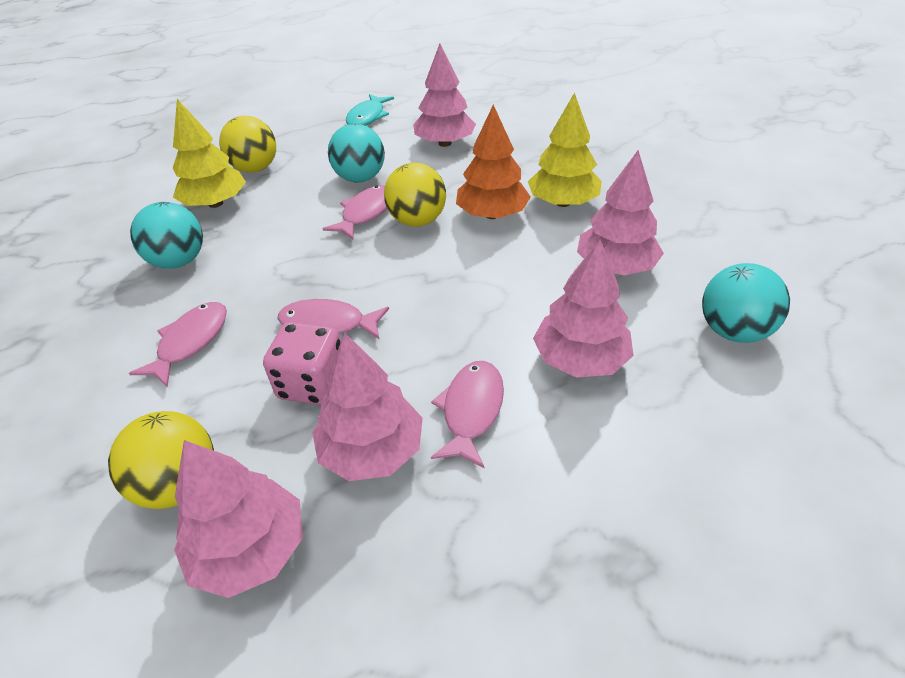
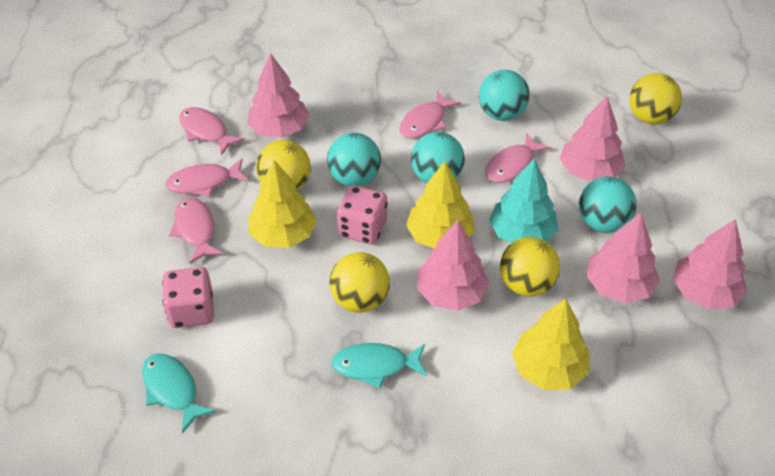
orange tree: 1 -> 0
pink dice: 1 -> 2
pink fish: 4 -> 5
turquoise ball: 3 -> 4
turquoise fish: 1 -> 2
turquoise tree: 0 -> 1
yellow ball: 3 -> 4
yellow tree: 2 -> 3

